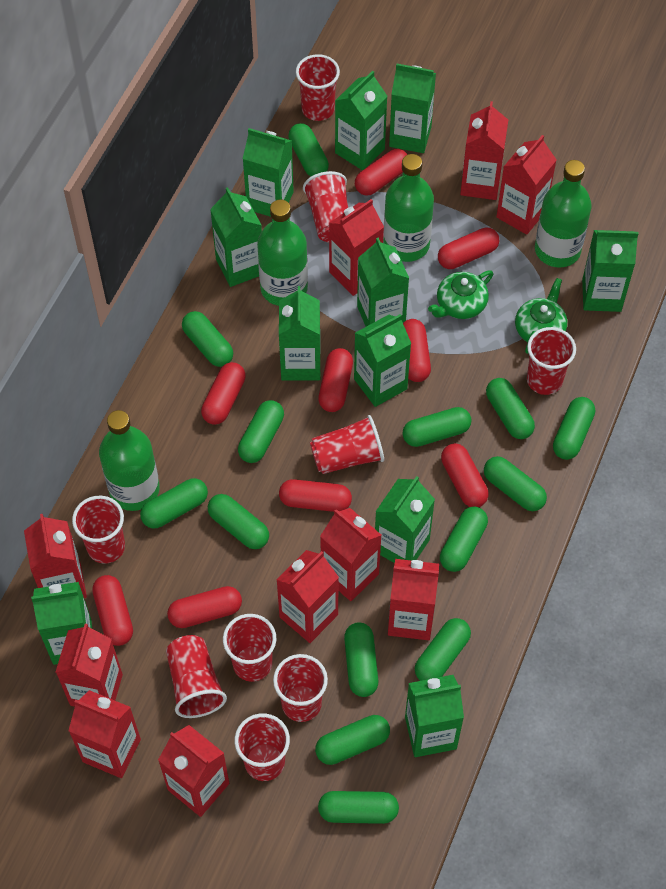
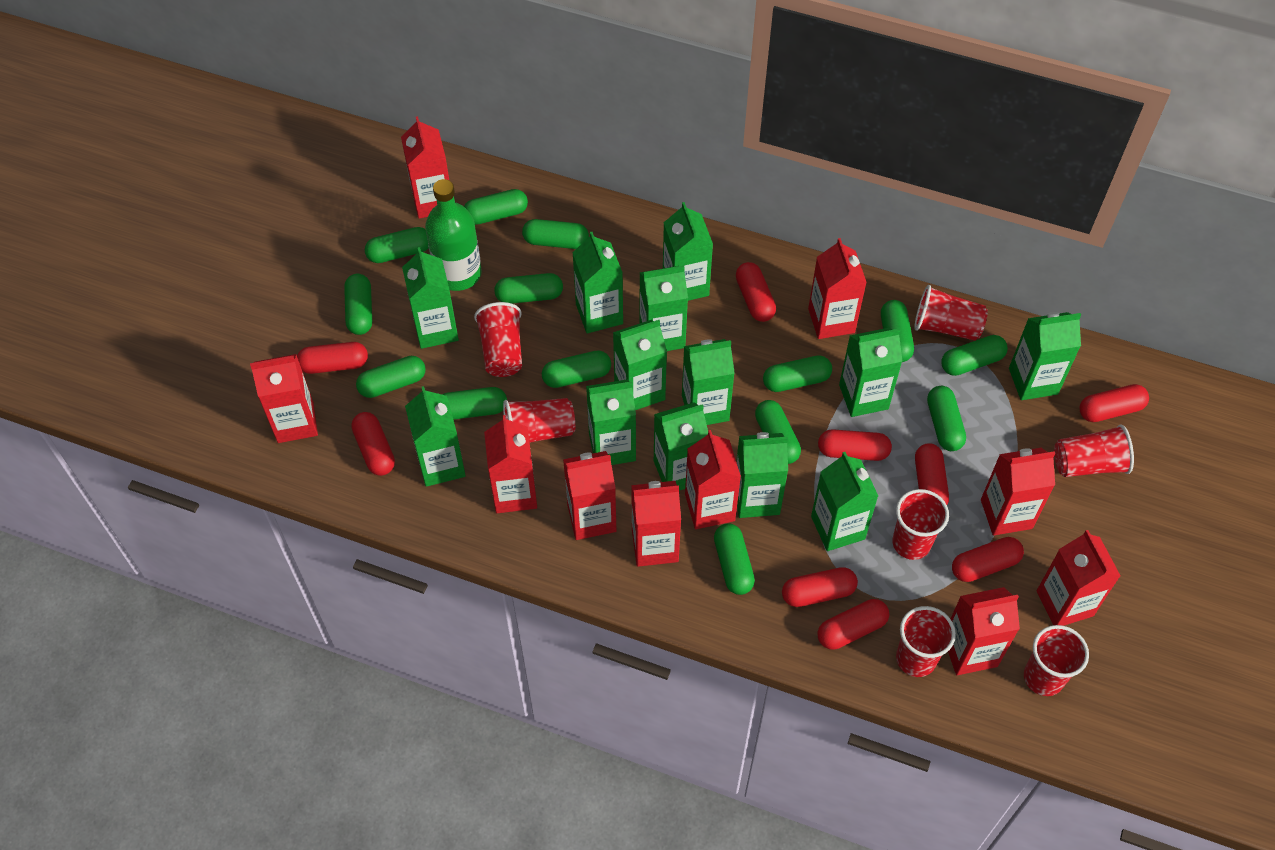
green bottle: 4 -> 1
green carton: 11 -> 13
green teapot: 2 -> 0
red cup: 9 -> 7

